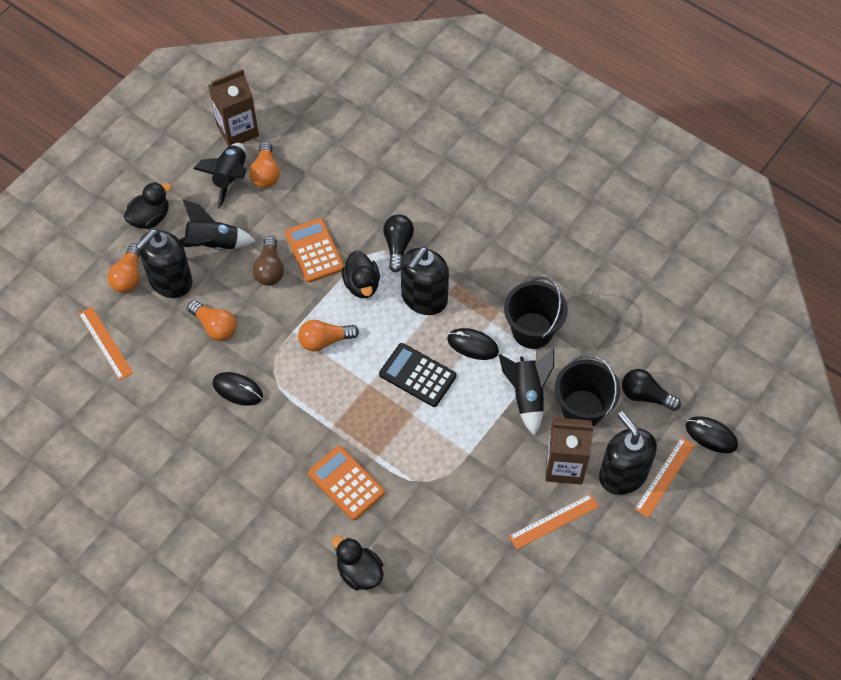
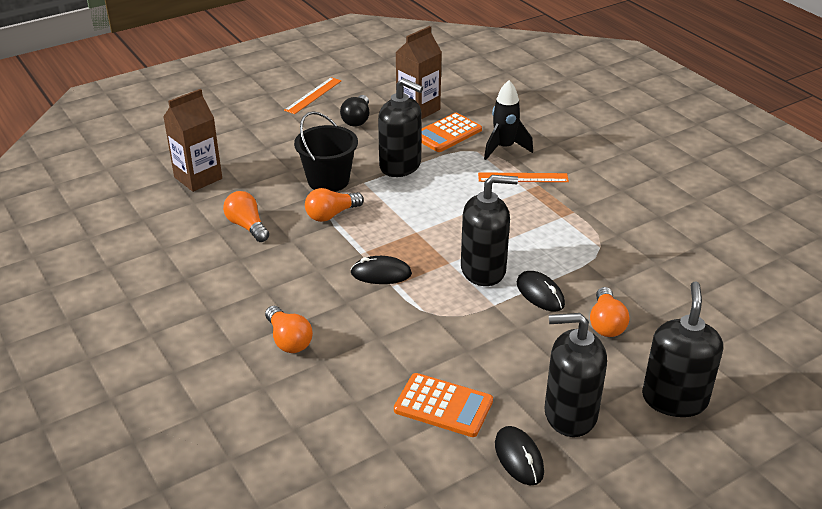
black bucket: 2 -> 1
black calculator: 1 -> 0
black duck: 3 -> 0
black light bulb: 2 -> 1
black rocket: 3 -> 1
black soap dispenser: 3 -> 4
brown light bulb: 1 -> 0
orange ruler: 3 -> 2

